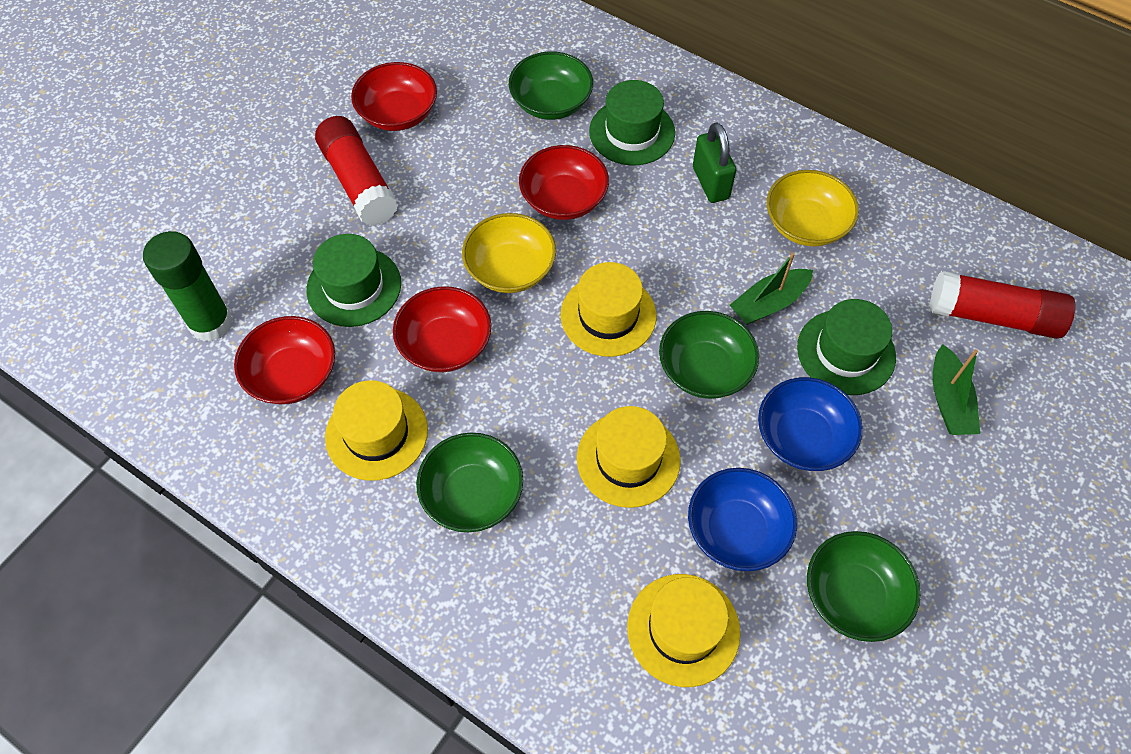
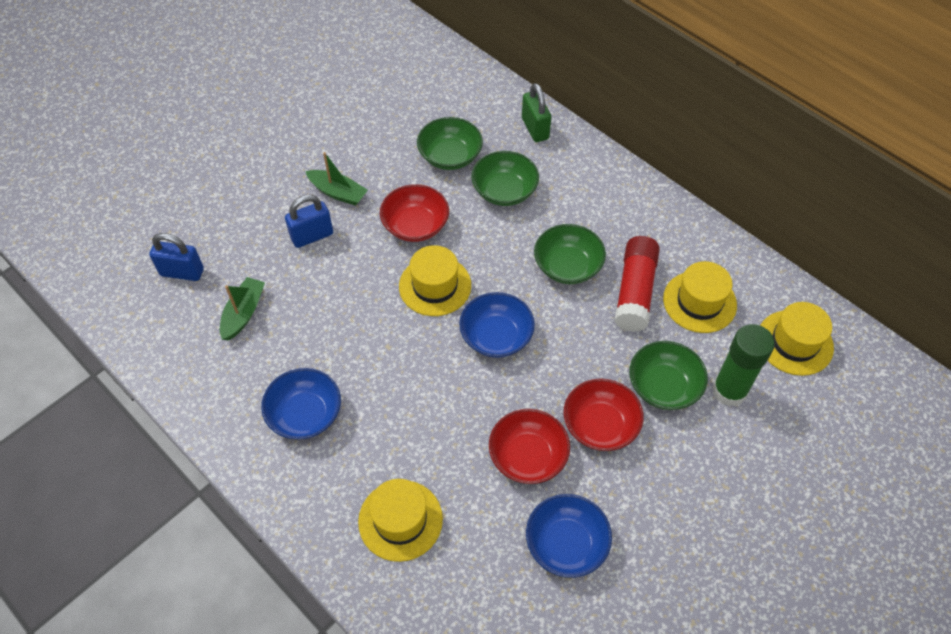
blue bowl: 2 -> 3
blue padlock: 0 -> 2
green hat: 3 -> 0
red bowl: 4 -> 3
red glue stick: 2 -> 1
yellow bowl: 2 -> 0

